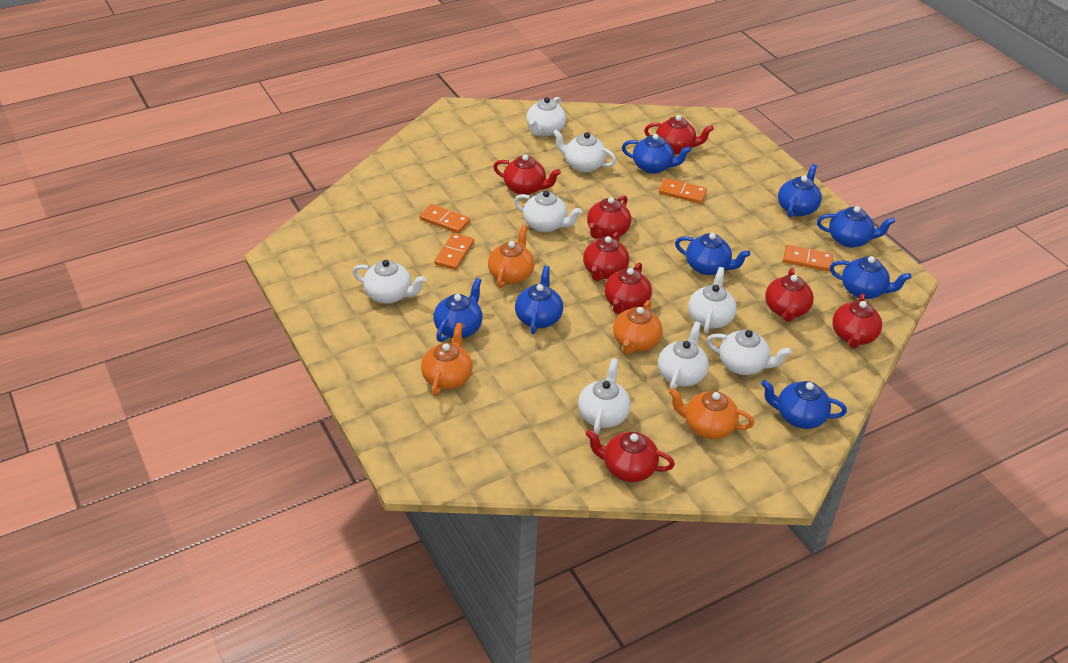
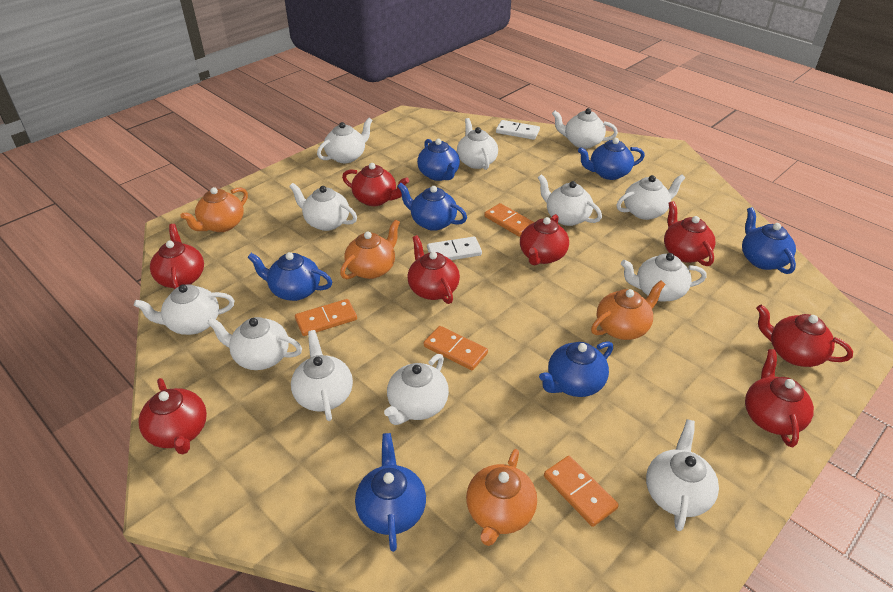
blue teapot: 8 -> 7
white domino: 0 -> 2
white teapot: 8 -> 12

